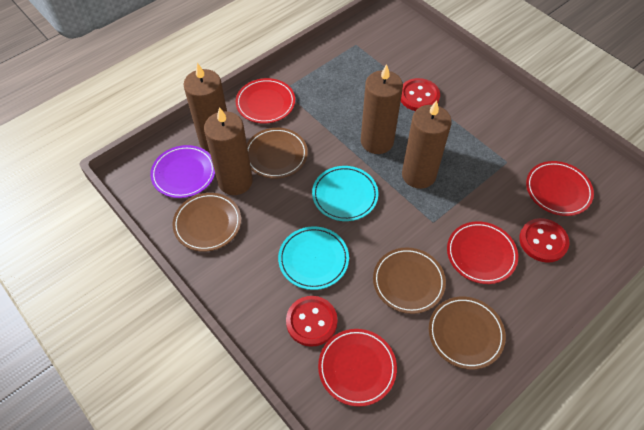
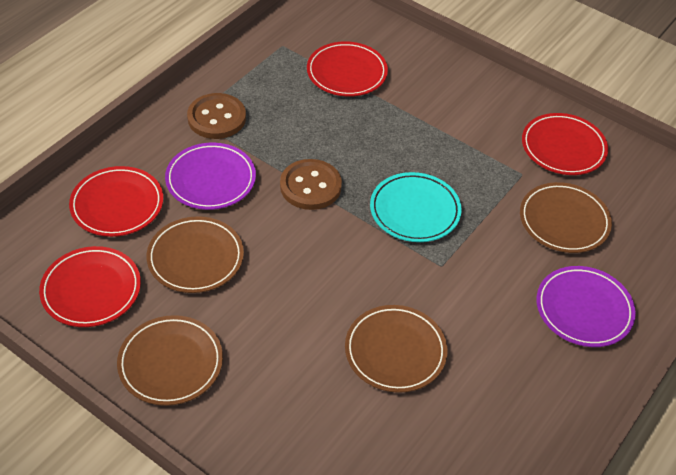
brown button: 0 -> 2
brown candle: 4 -> 0
purple plate: 1 -> 2
red button: 3 -> 0
turquoise plate: 2 -> 1

